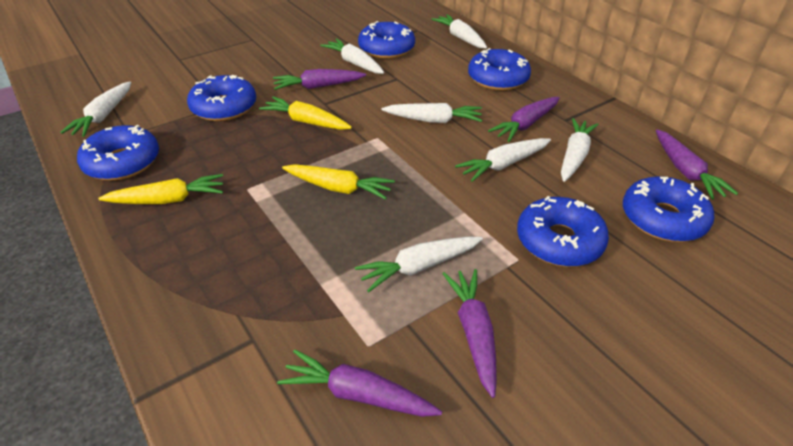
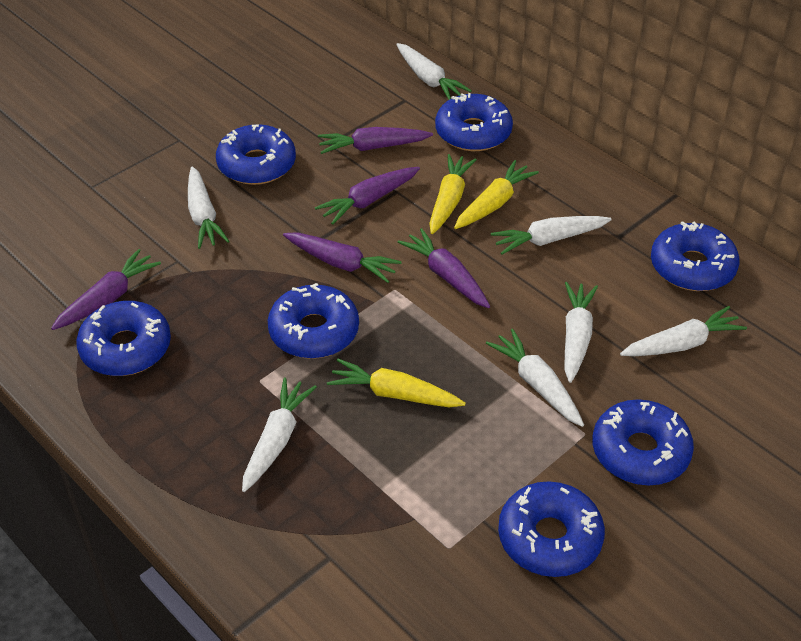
blue donut: 6 -> 7

